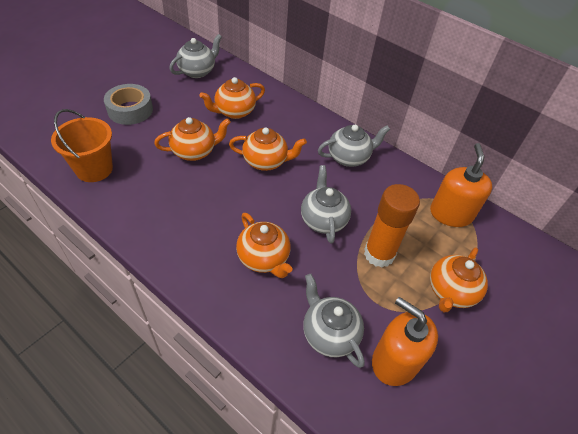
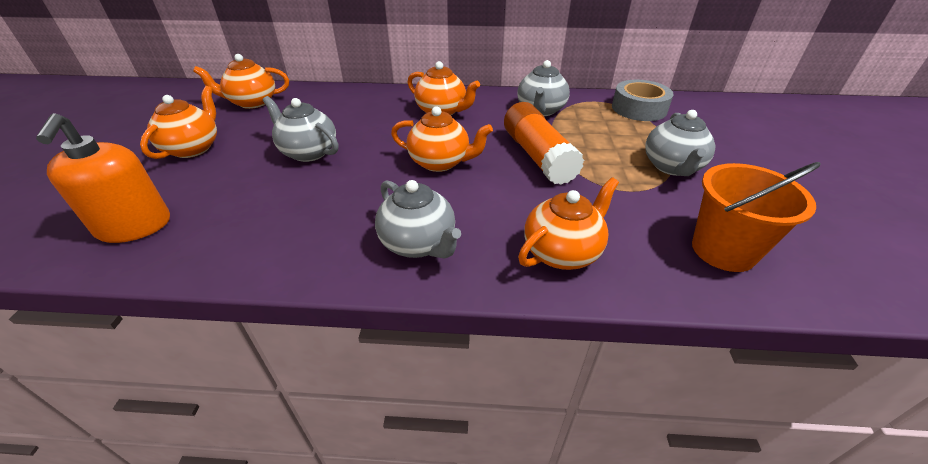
orange soap dispenser: 2 -> 1

